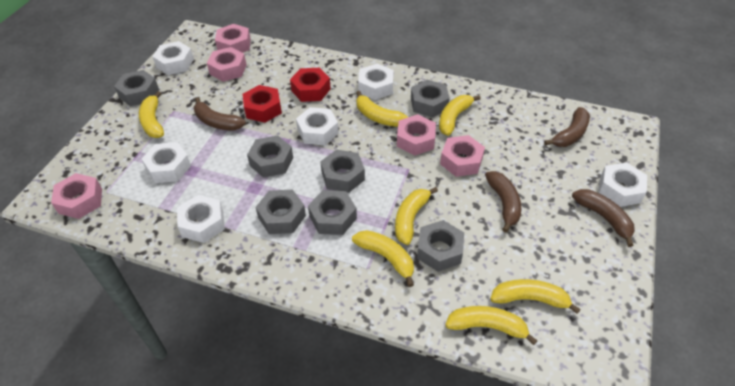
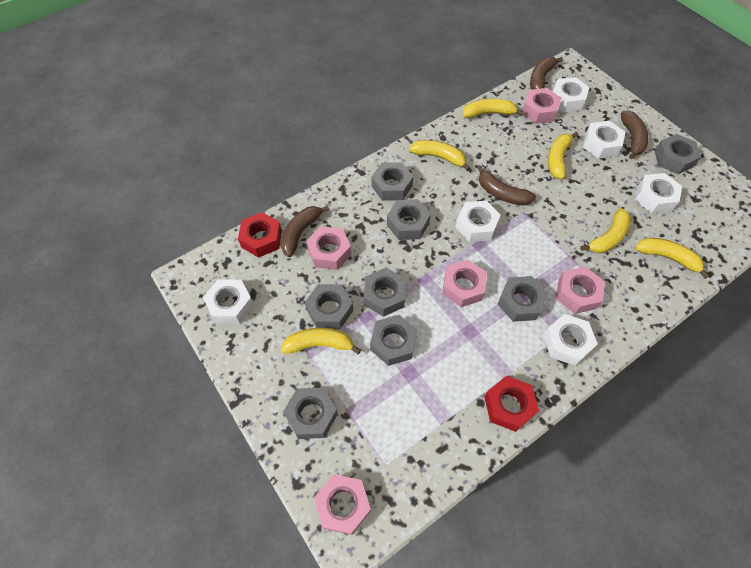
grey nut: 7 -> 8
yellow banana: 7 -> 6

